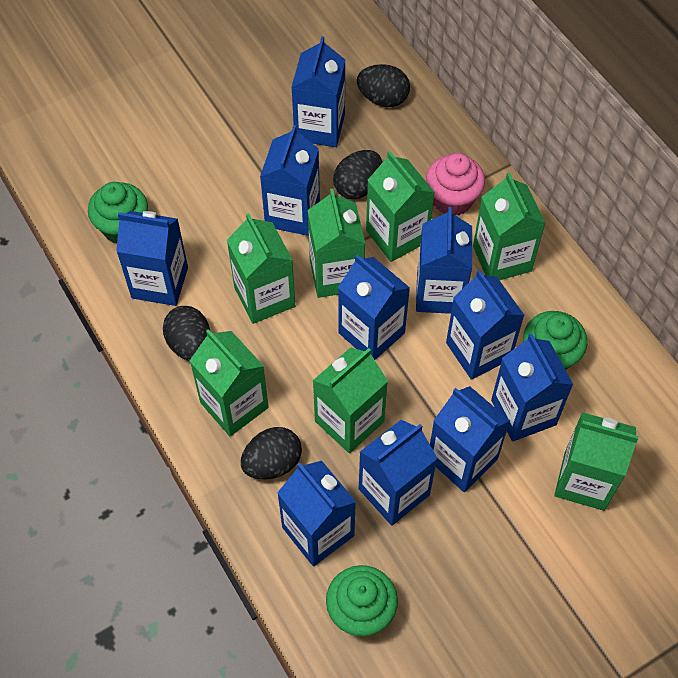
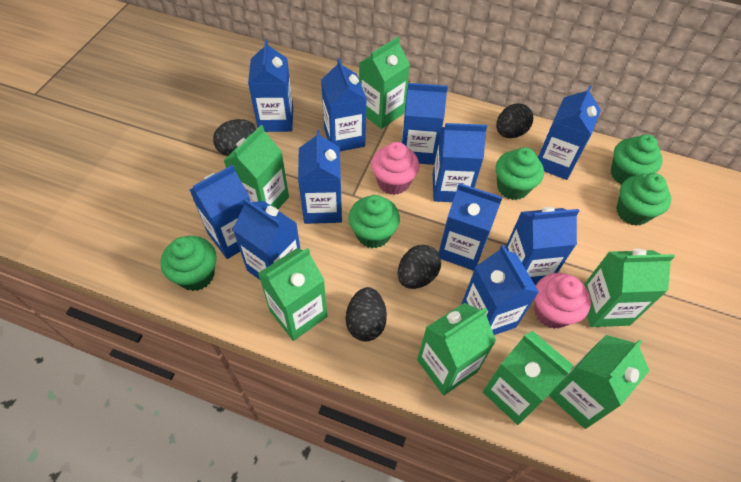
blue carton: 10 -> 11
green cupcake: 3 -> 5
pink cupcake: 1 -> 2

